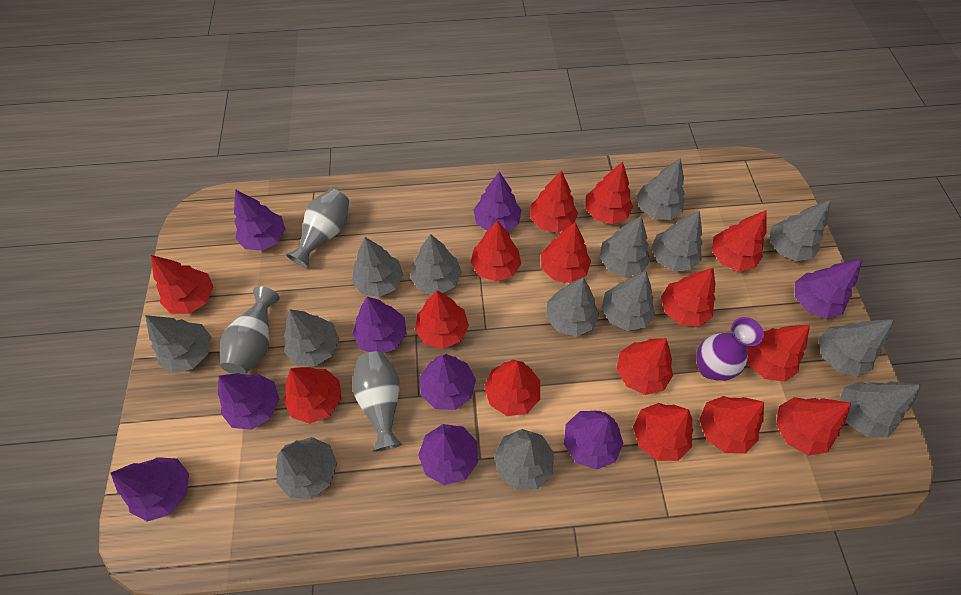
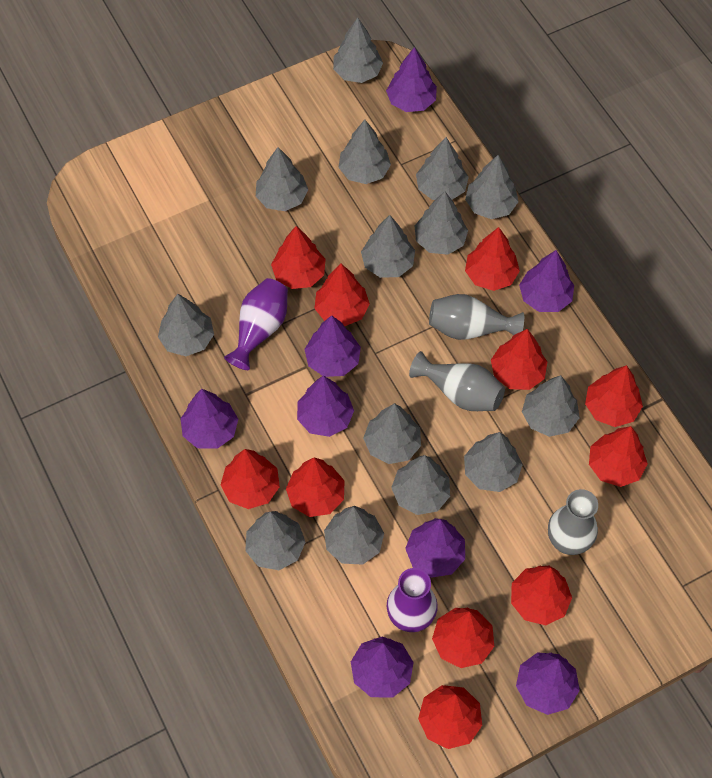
purple tree: 9 -> 8
purple vase: 1 -> 2
red tree: 15 -> 11

